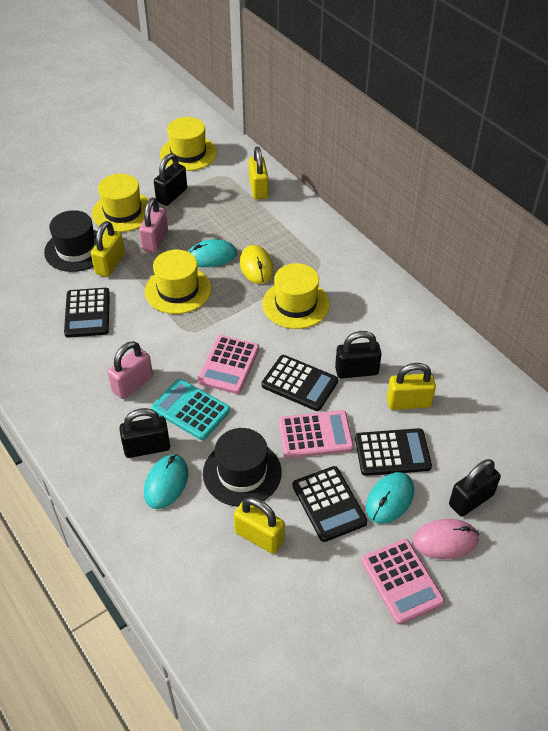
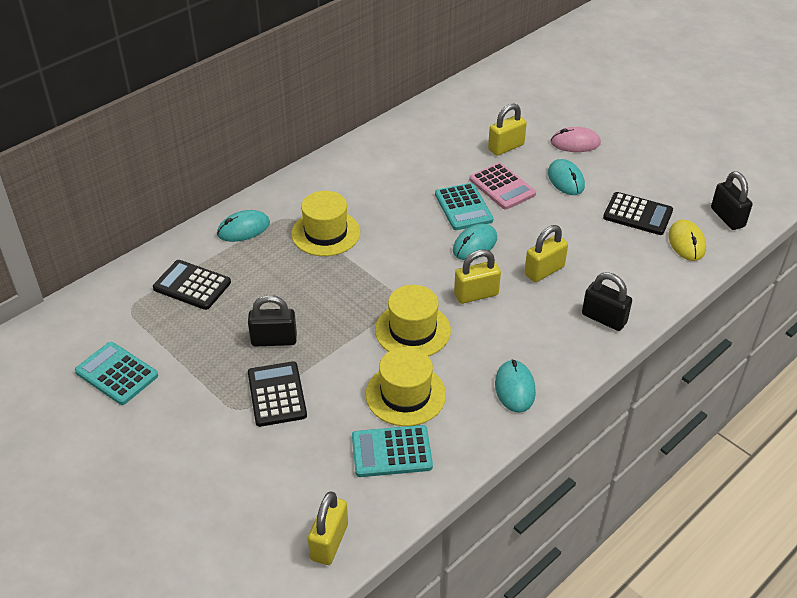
black calculator: 4 -> 3
black hat: 2 -> 0
black padlock: 4 -> 3
pink calculator: 3 -> 1
pink padlock: 2 -> 0
turquoise calculator: 1 -> 3
turquoise mouse: 3 -> 4
yellow hat: 4 -> 3

